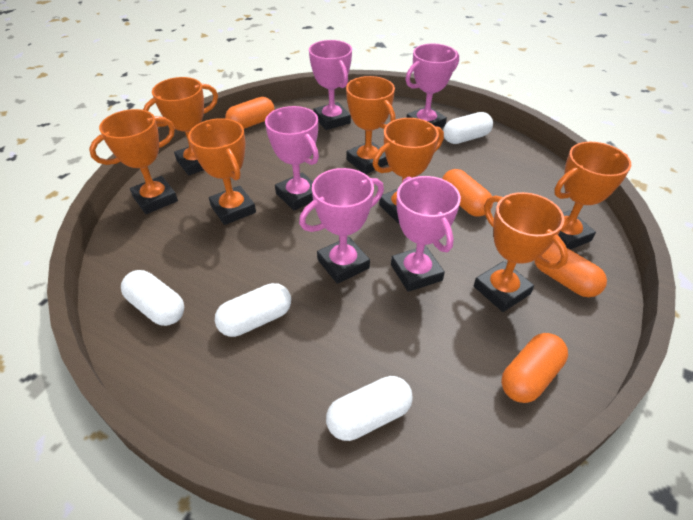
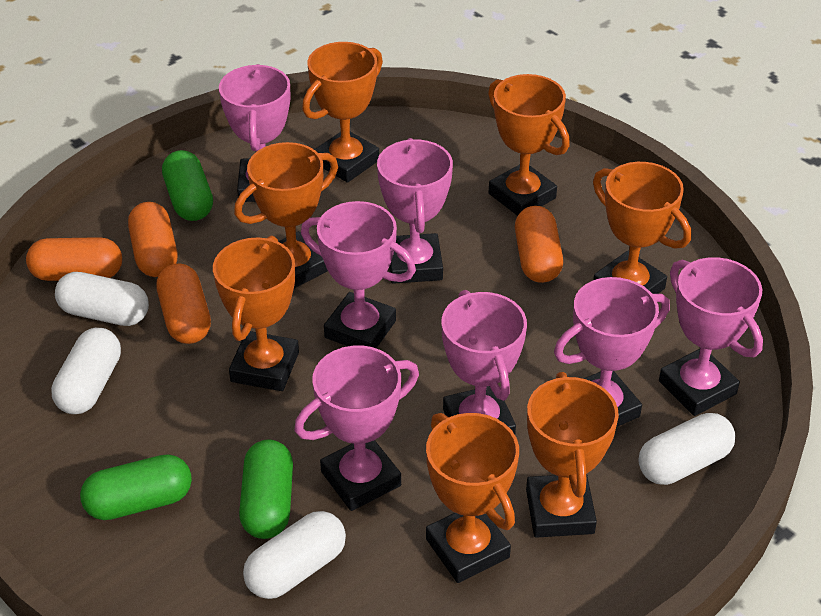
green capsule: 0 -> 3
pink trophy: 5 -> 7

